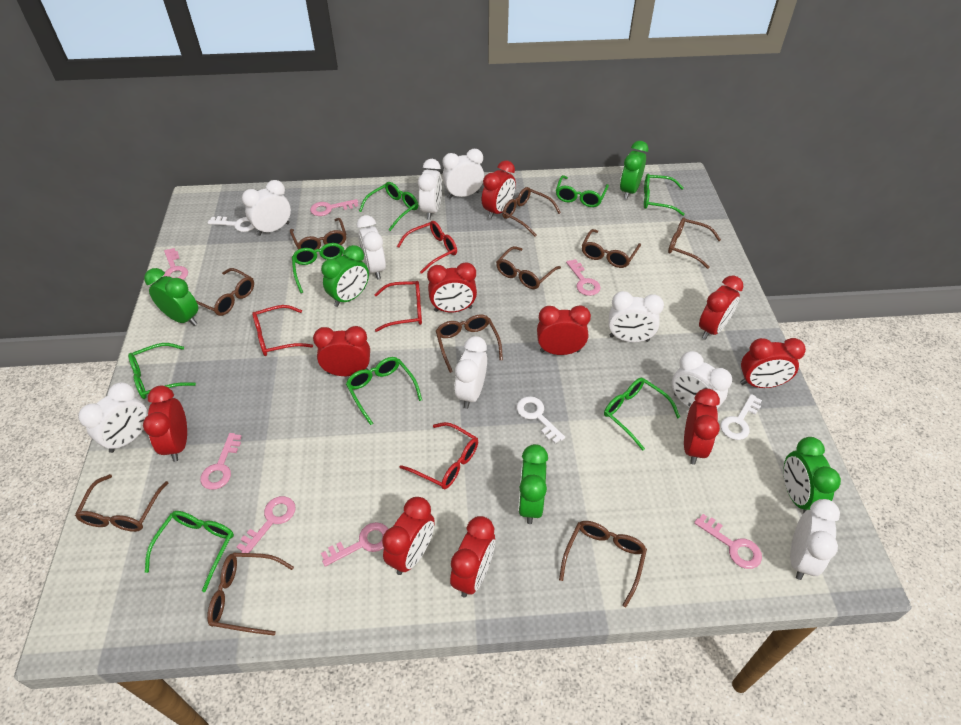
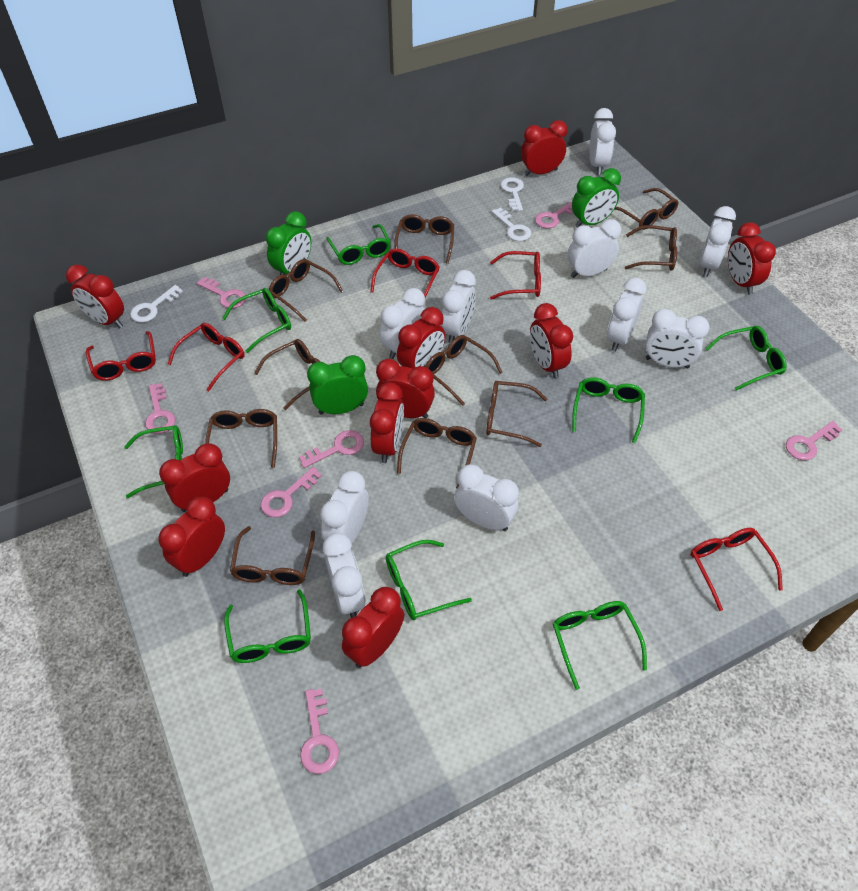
green clock: 5 -> 3
red glasses: 4 -> 5
white clock: 9 -> 10

